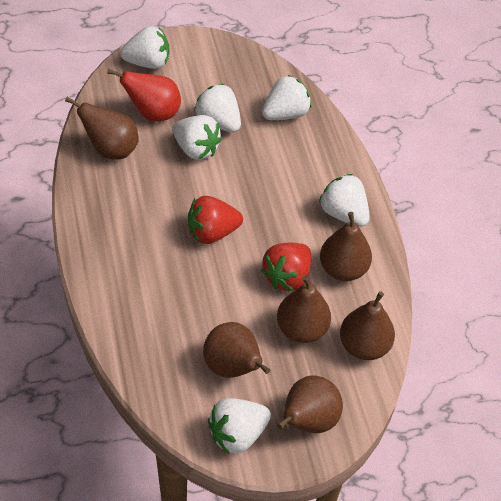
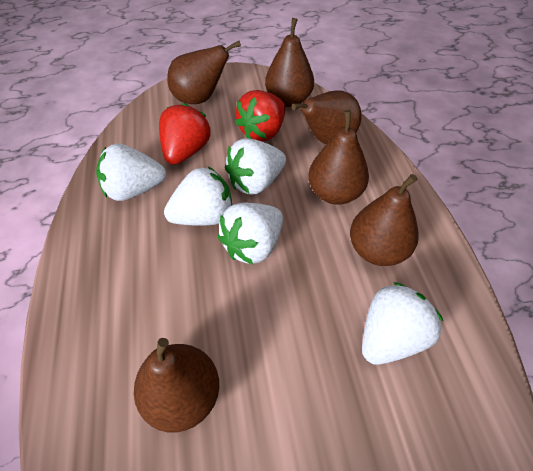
red pear: 1 -> 0
white strawberry: 6 -> 5

